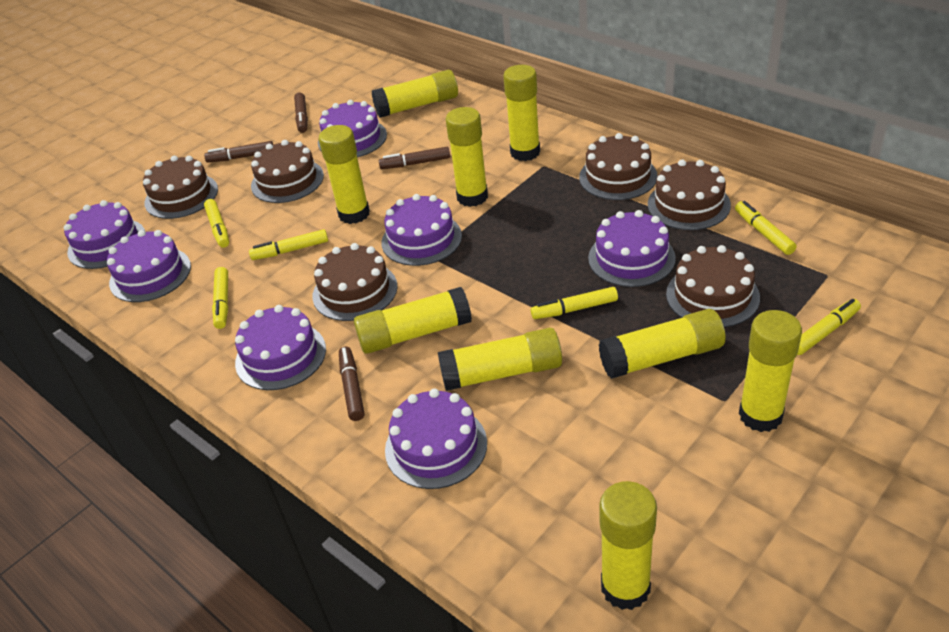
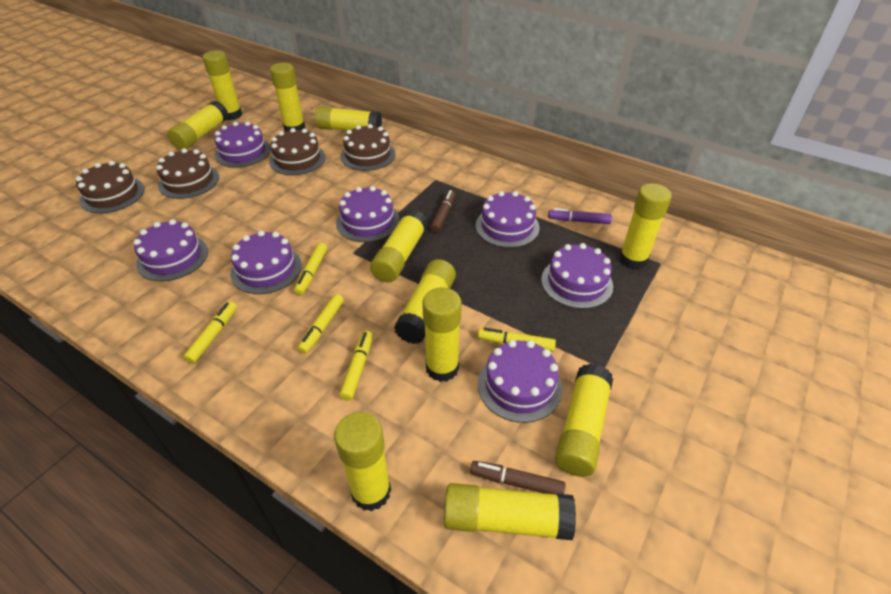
brown cake: 6 -> 4
brown marker: 4 -> 2
purple marker: 0 -> 1
yellow glue stick: 9 -> 11
yellow marker: 6 -> 5

